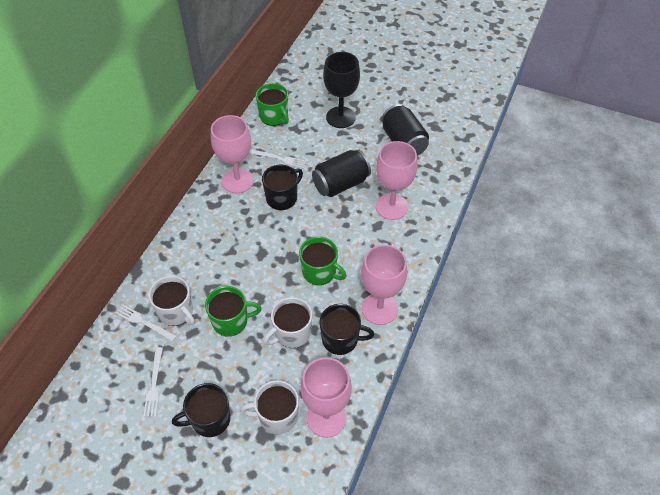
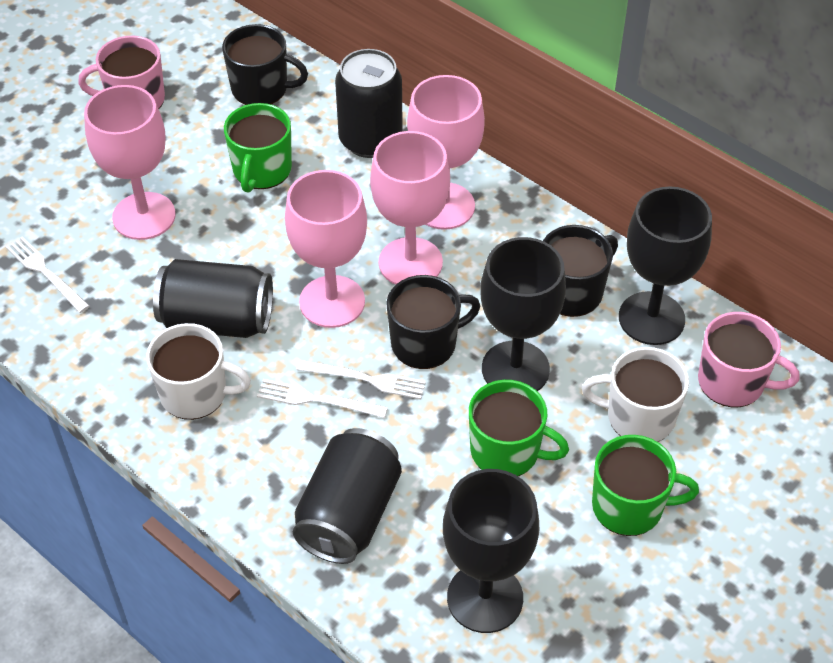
black can: 2 -> 3
black goblet: 1 -> 3
pink mug: 0 -> 2
white mug: 3 -> 2

